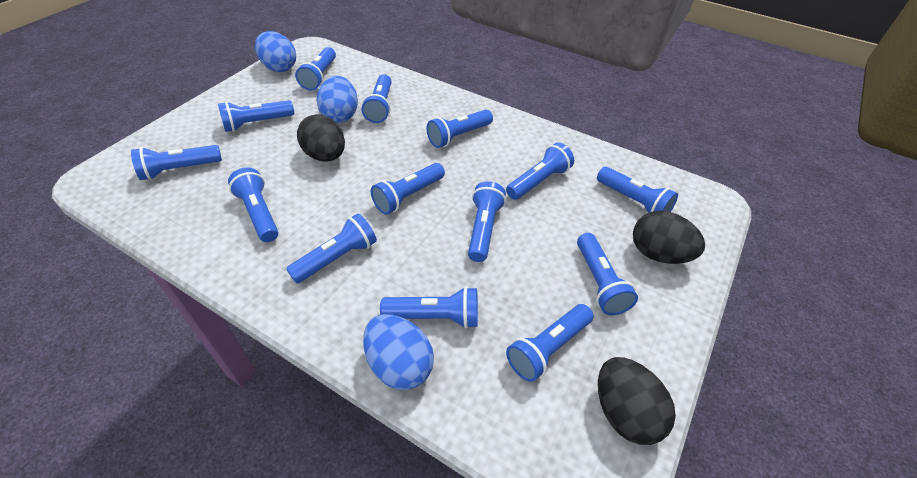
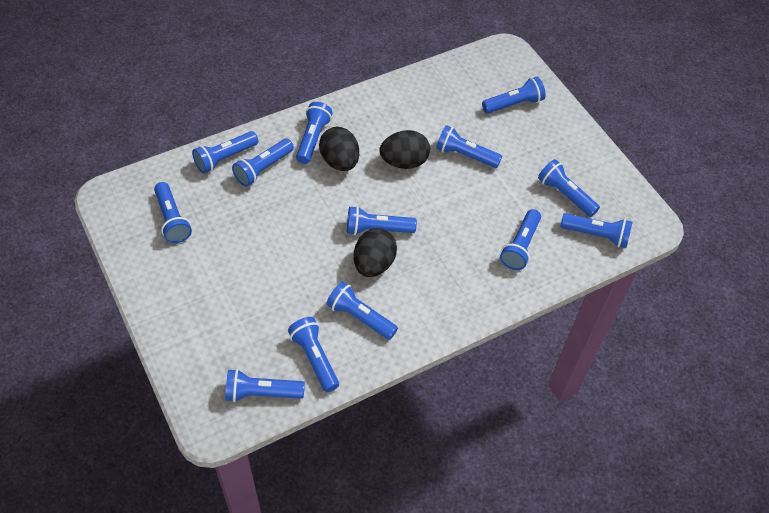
blue egg: 3 -> 0
blue flashlight: 14 -> 13

